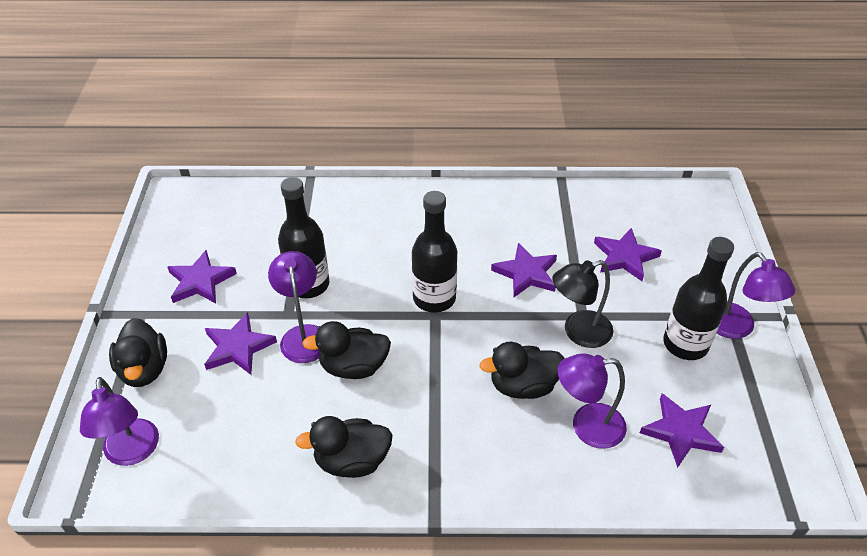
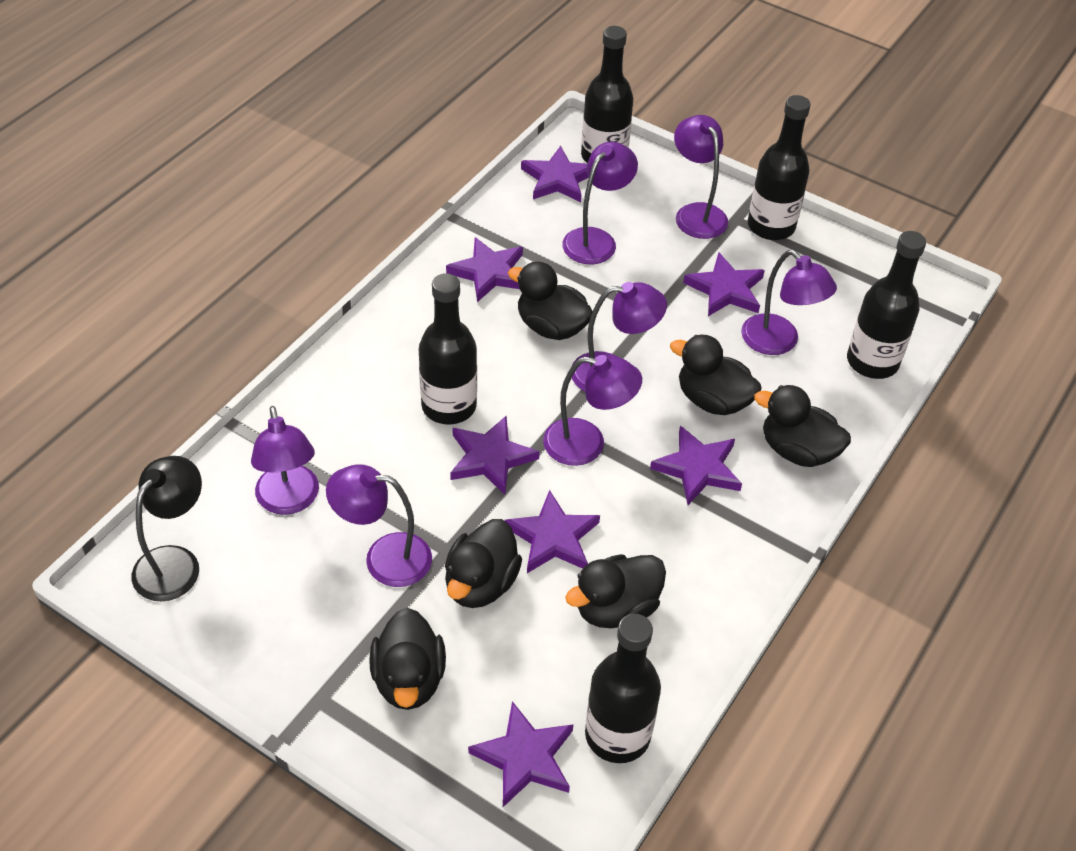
black bottle: 3 -> 5
black duck: 4 -> 6
purple lamp: 4 -> 7
purple star: 5 -> 7

